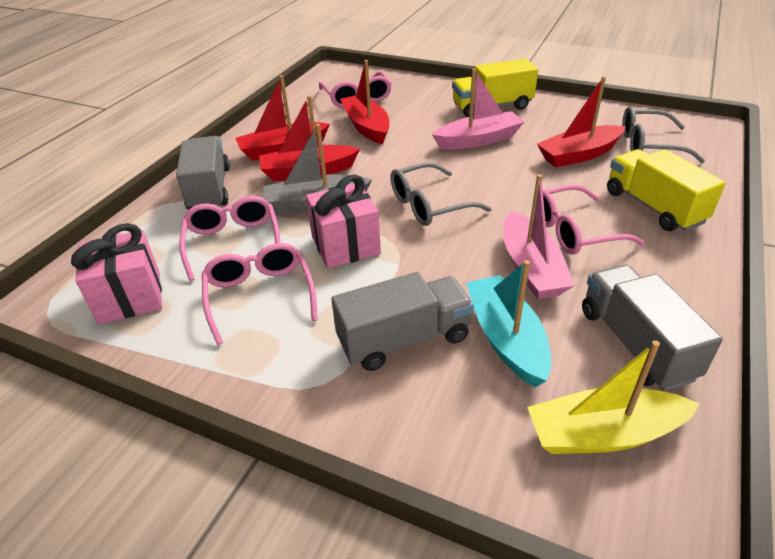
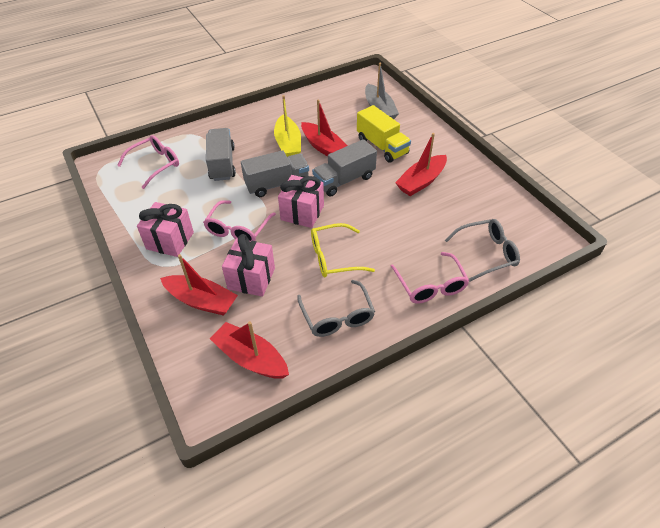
pink boat: 2 -> 0
pink gift: 2 -> 3
pink glasses: 4 -> 3
turquoise boat: 1 -> 0
yellow glasses: 0 -> 1
yellow truck: 2 -> 1

